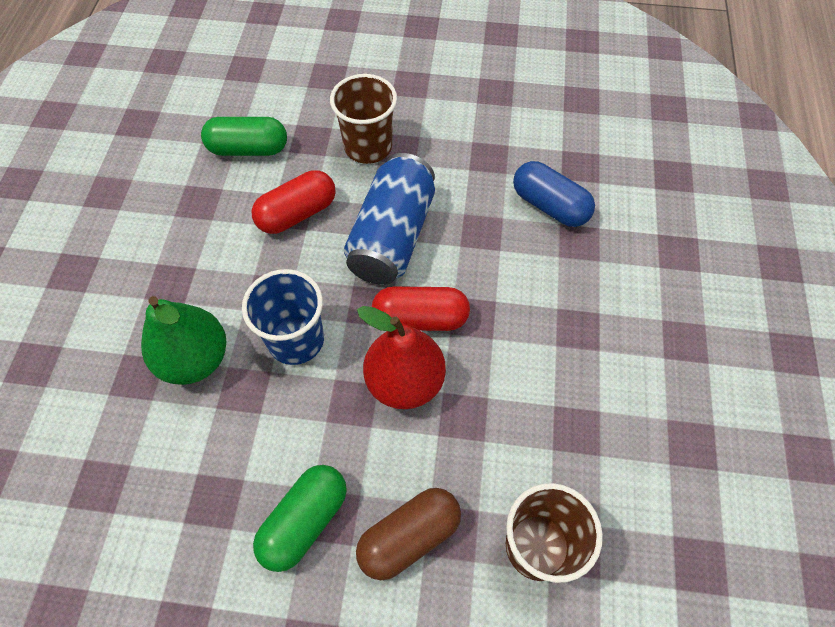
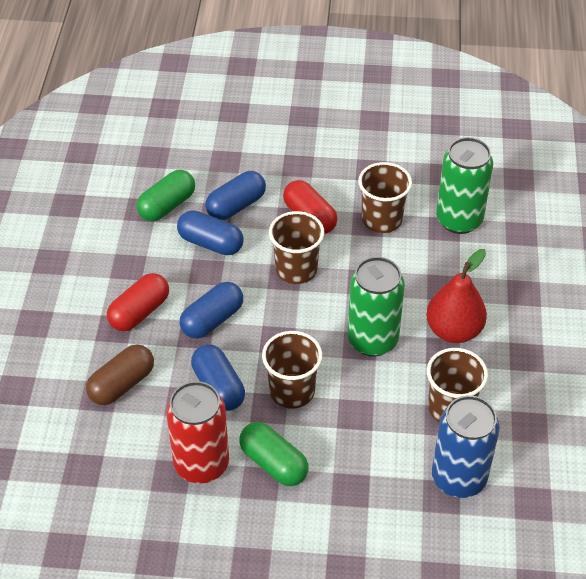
blue capsule: 1 -> 4
blue cup: 1 -> 0
brown cup: 2 -> 4
green can: 0 -> 2
green pear: 1 -> 0
red can: 0 -> 1

